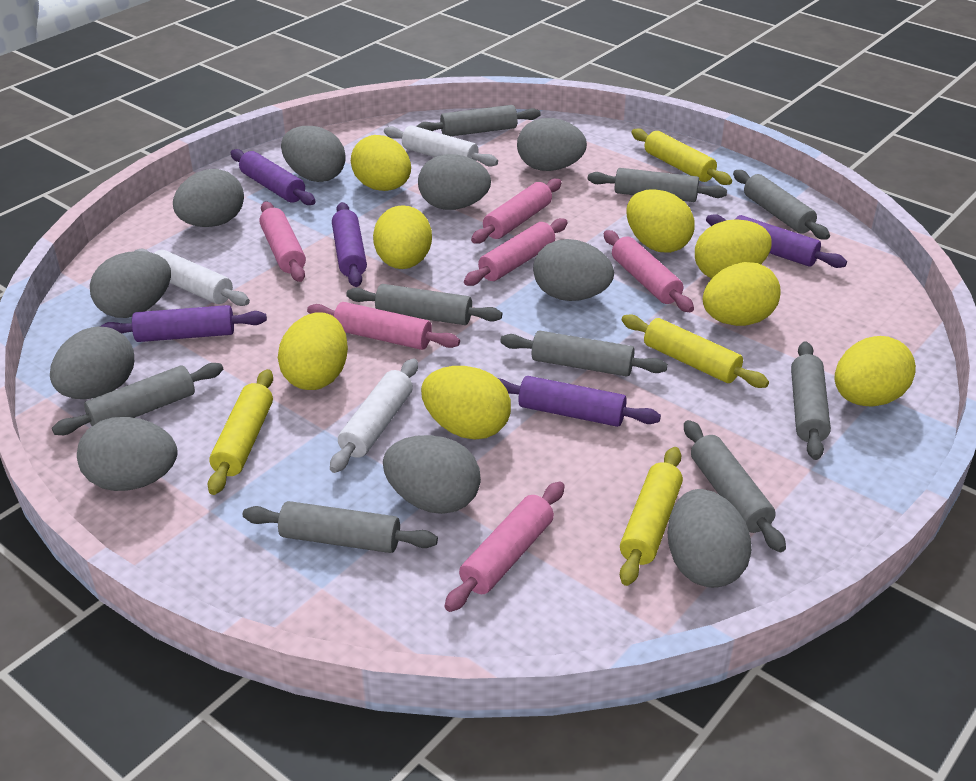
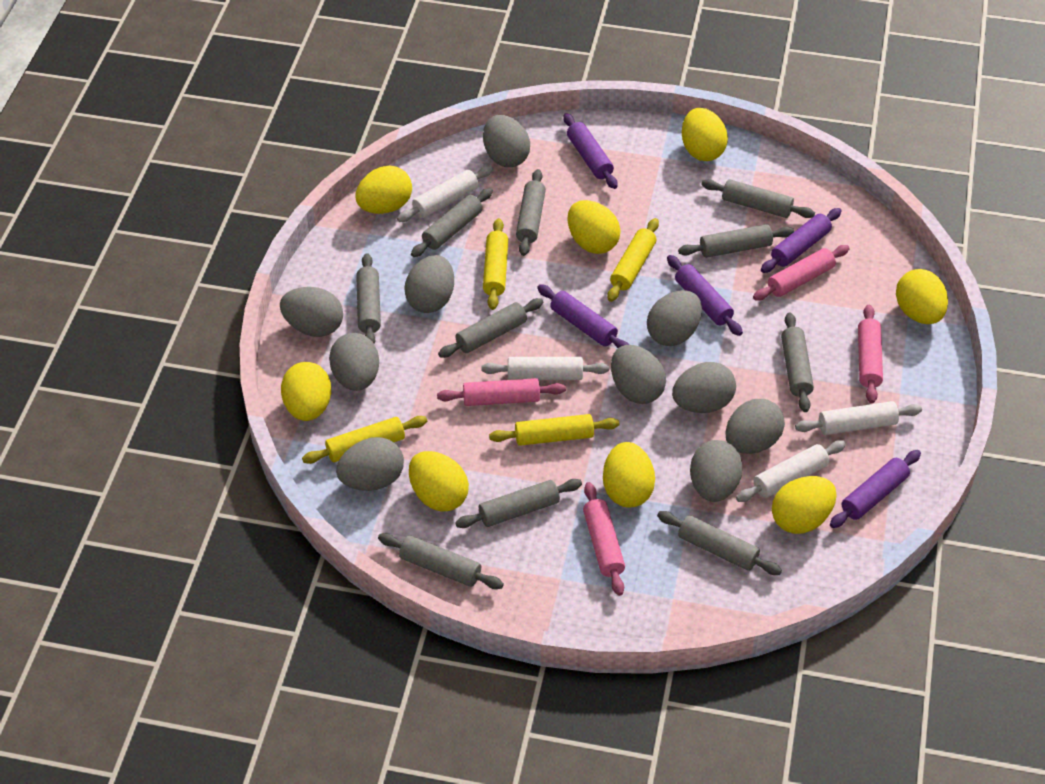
grey rolling pin: 9 -> 10
pink rolling pin: 6 -> 4
white rolling pin: 3 -> 4

